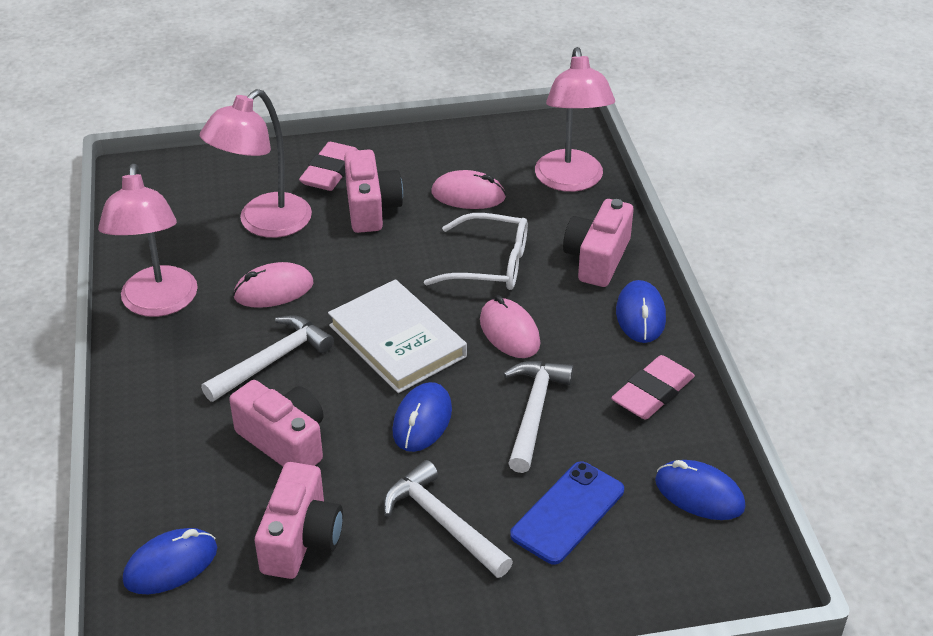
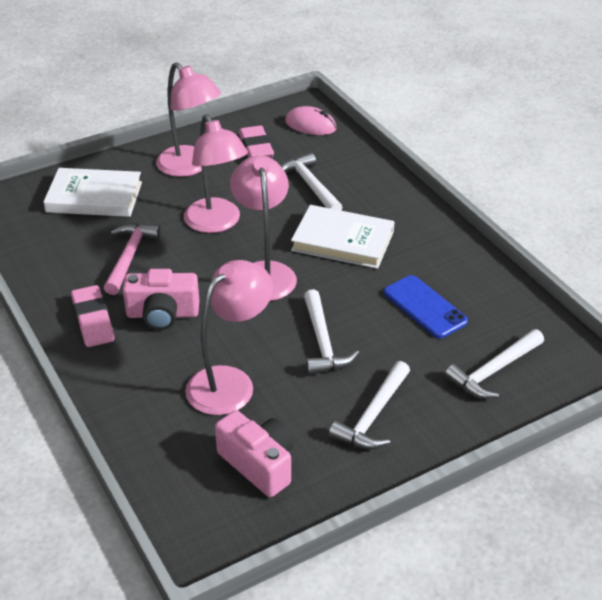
blue mouse: 4 -> 0
pink camera: 4 -> 2
pink hammer: 0 -> 1
pink lamp: 3 -> 4
pink mouse: 3 -> 1
white book: 1 -> 2
white glasses: 1 -> 0
white hammer: 3 -> 4

